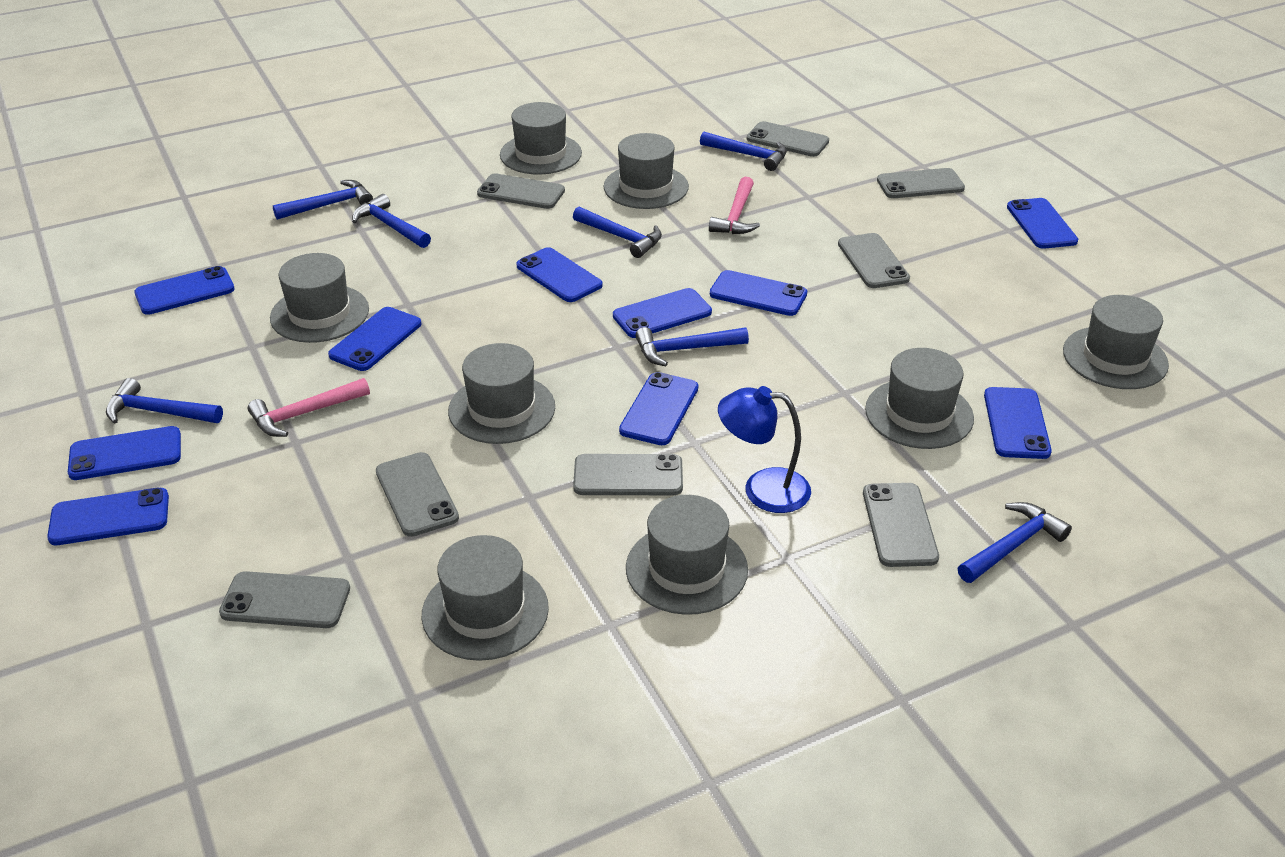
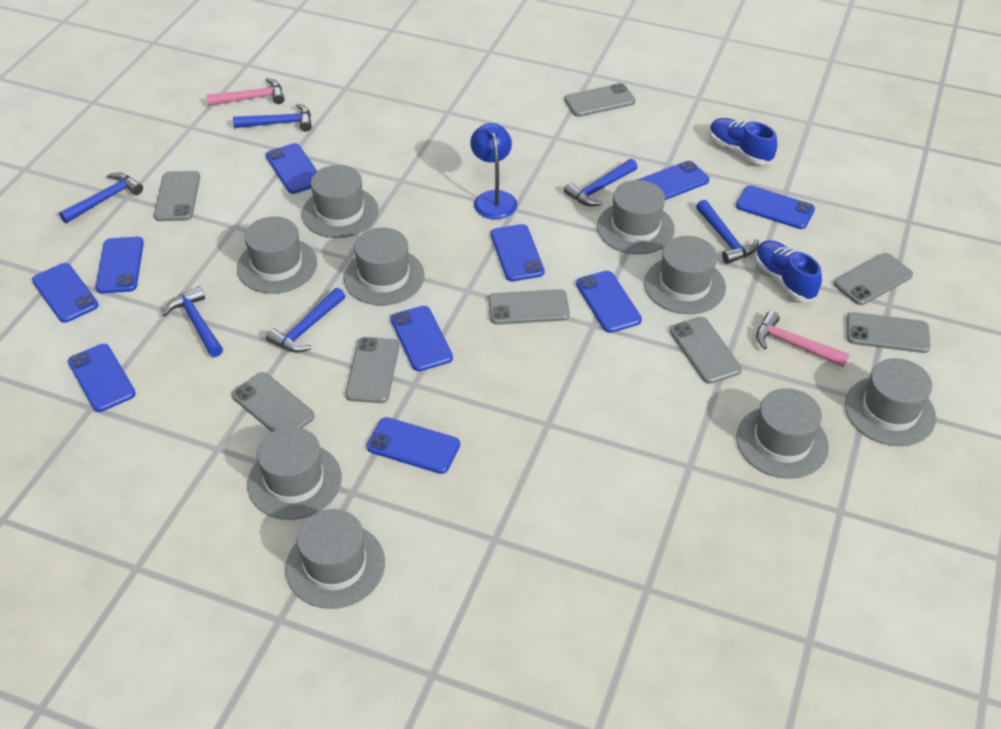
blue hammer: 7 -> 6
blue shoe: 0 -> 2
grey hat: 8 -> 9

